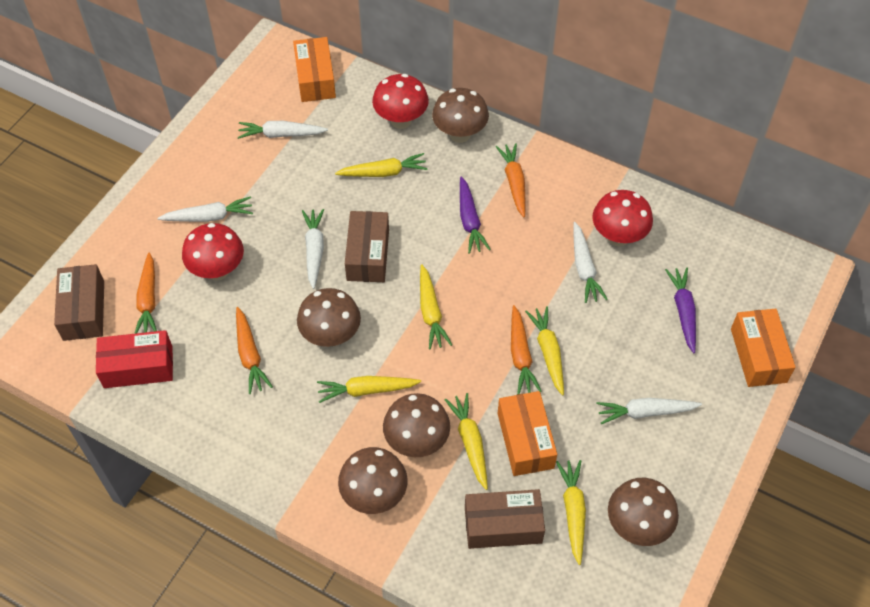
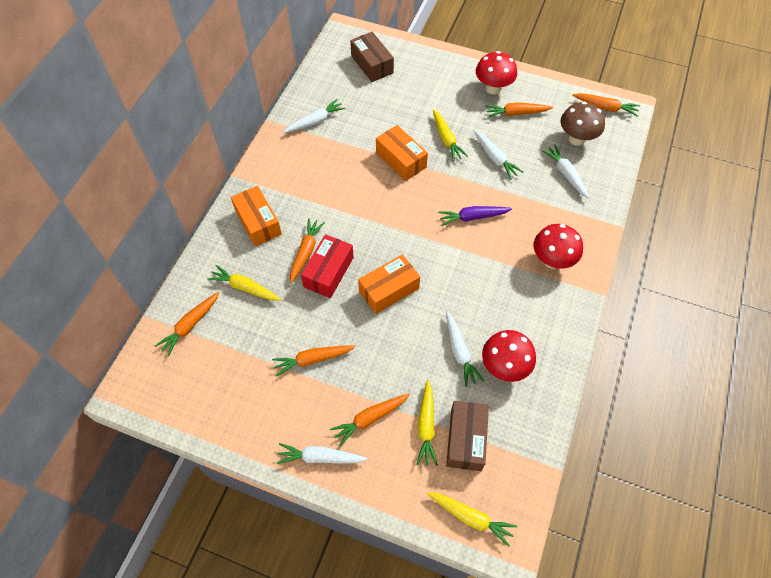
brown box: 3 -> 2
brown mushroom: 5 -> 1
orange carrot: 4 -> 6
purple carrot: 2 -> 1
yellow carrot: 6 -> 4

